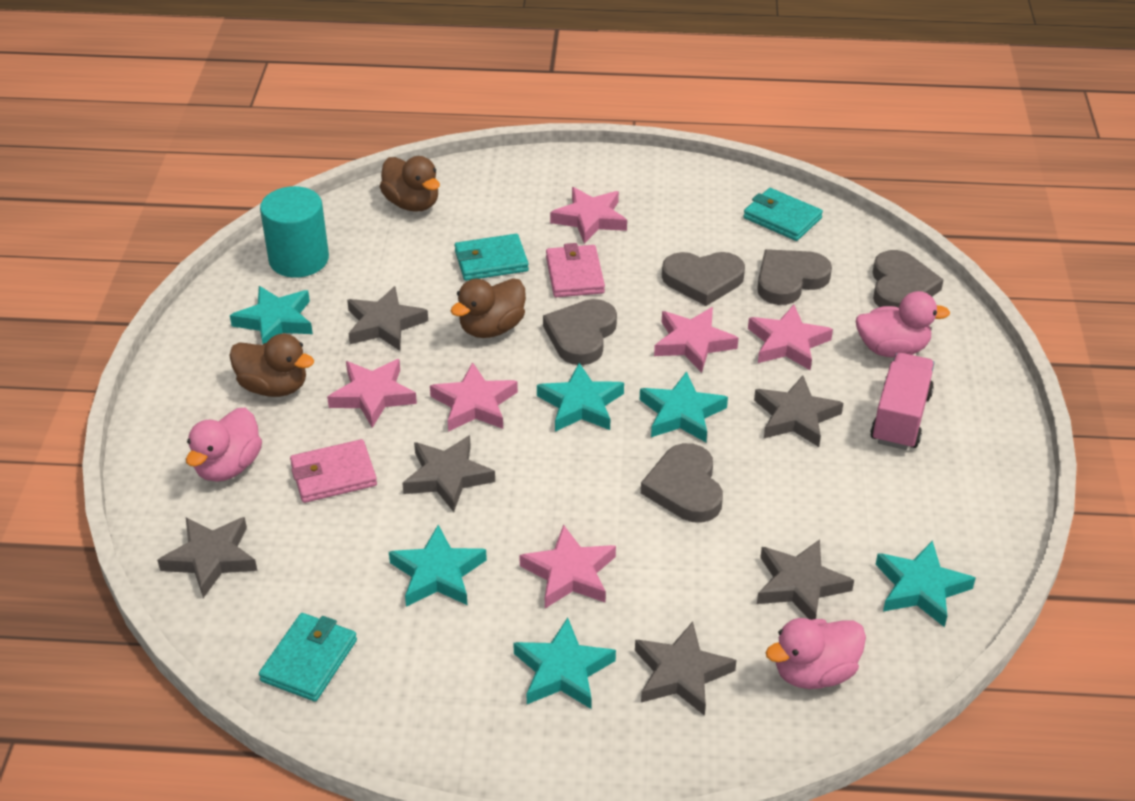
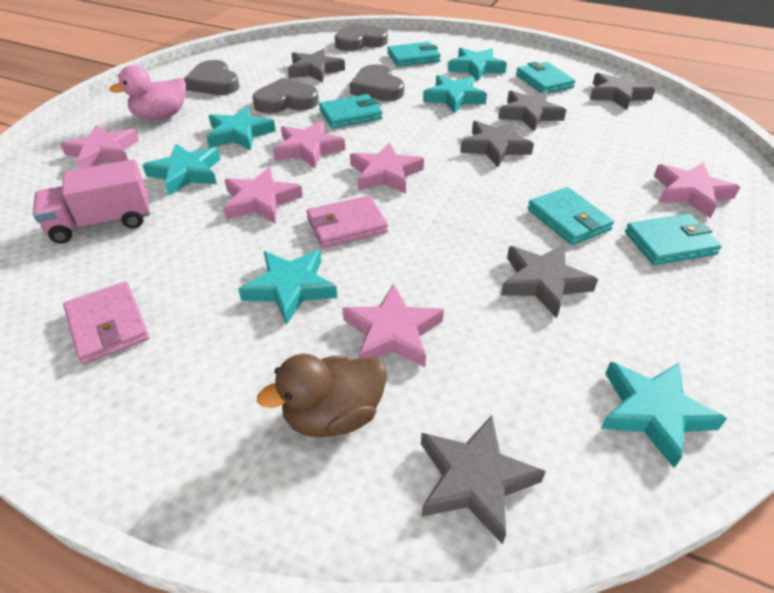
brown duck: 3 -> 1
grey heart: 5 -> 4
pink duck: 3 -> 1
turquoise cylinder: 1 -> 0
turquoise wallet: 3 -> 5

